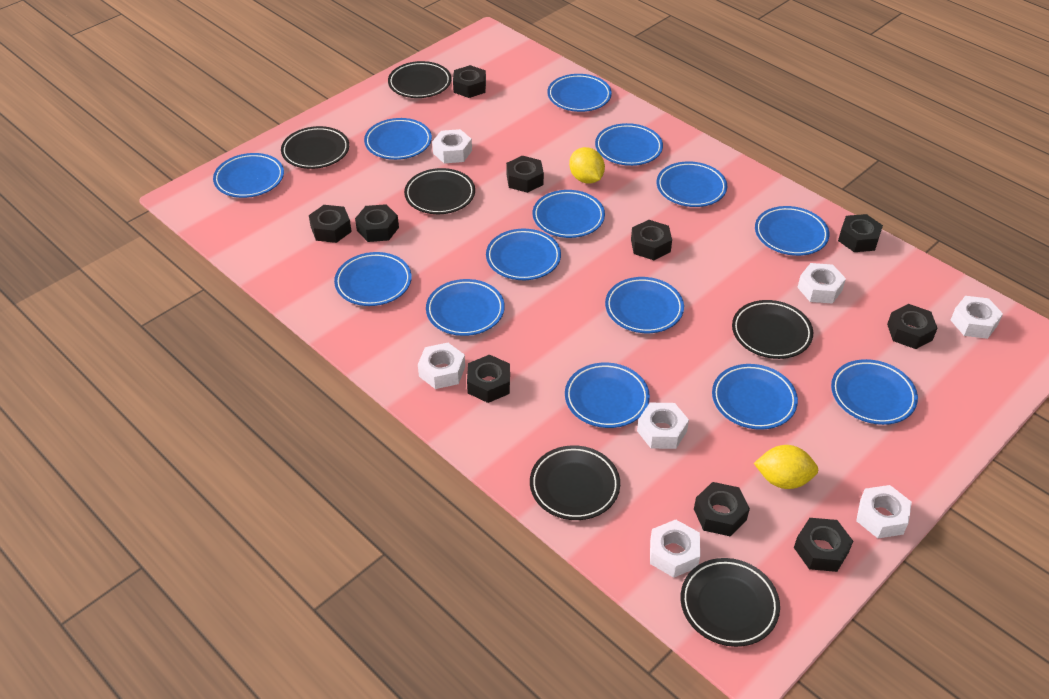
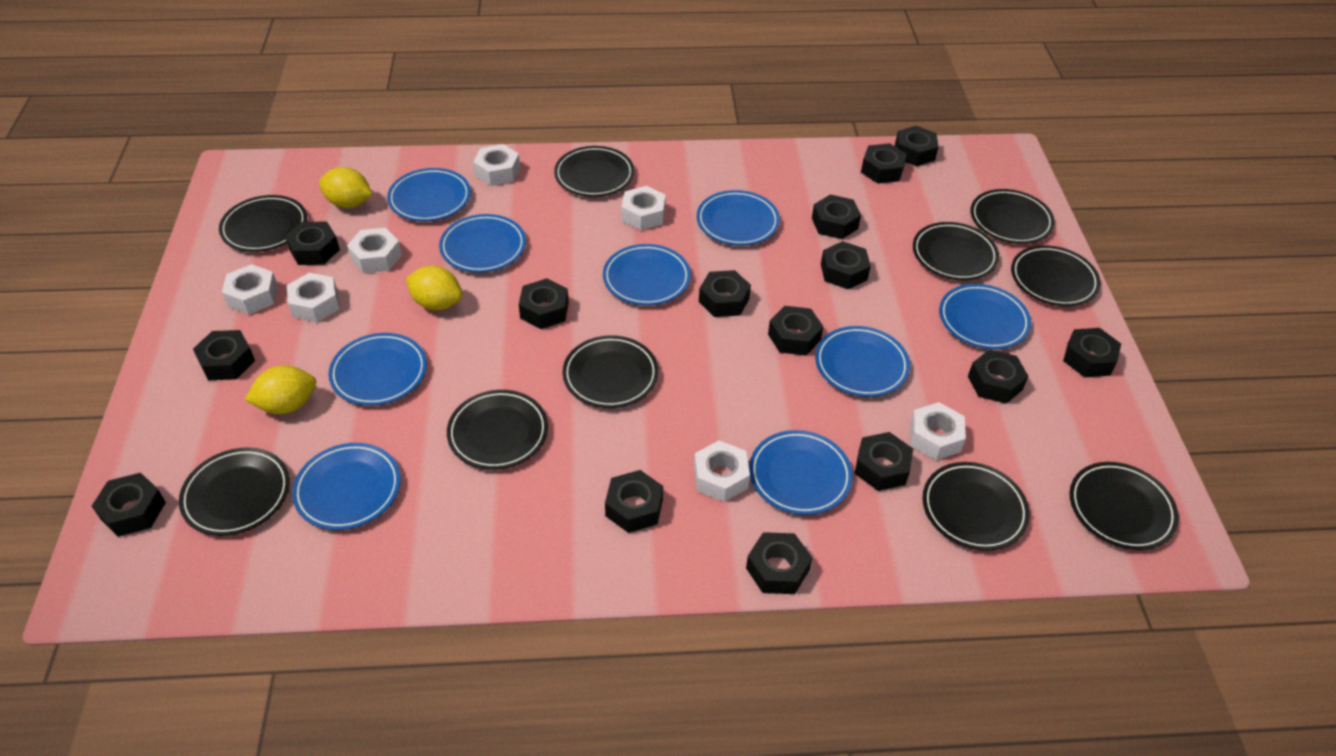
black nut: 10 -> 15
black plate: 6 -> 10
blue plate: 14 -> 9
yellow lemon: 2 -> 3

